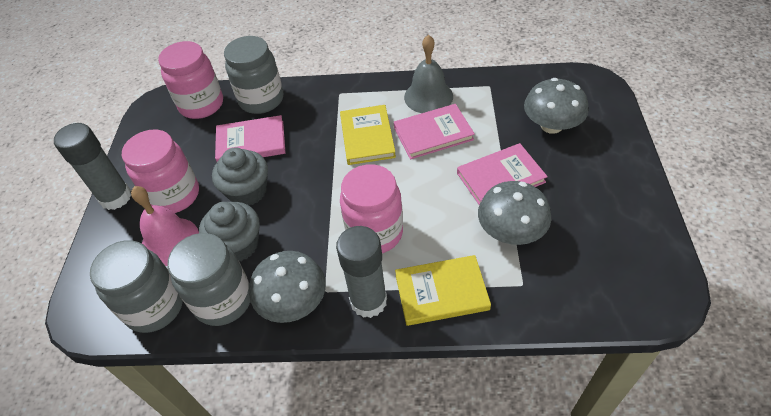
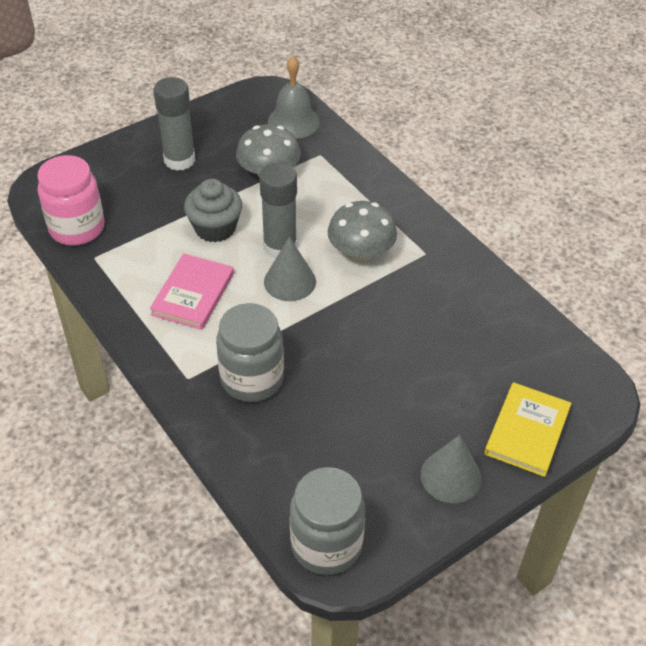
grey cone: 0 -> 2
grey cupcake: 2 -> 1
grey jar: 3 -> 2
grey mushroom: 3 -> 2
pink bell: 1 -> 0
pink book: 3 -> 1
pink jar: 3 -> 1
yellow book: 2 -> 1

